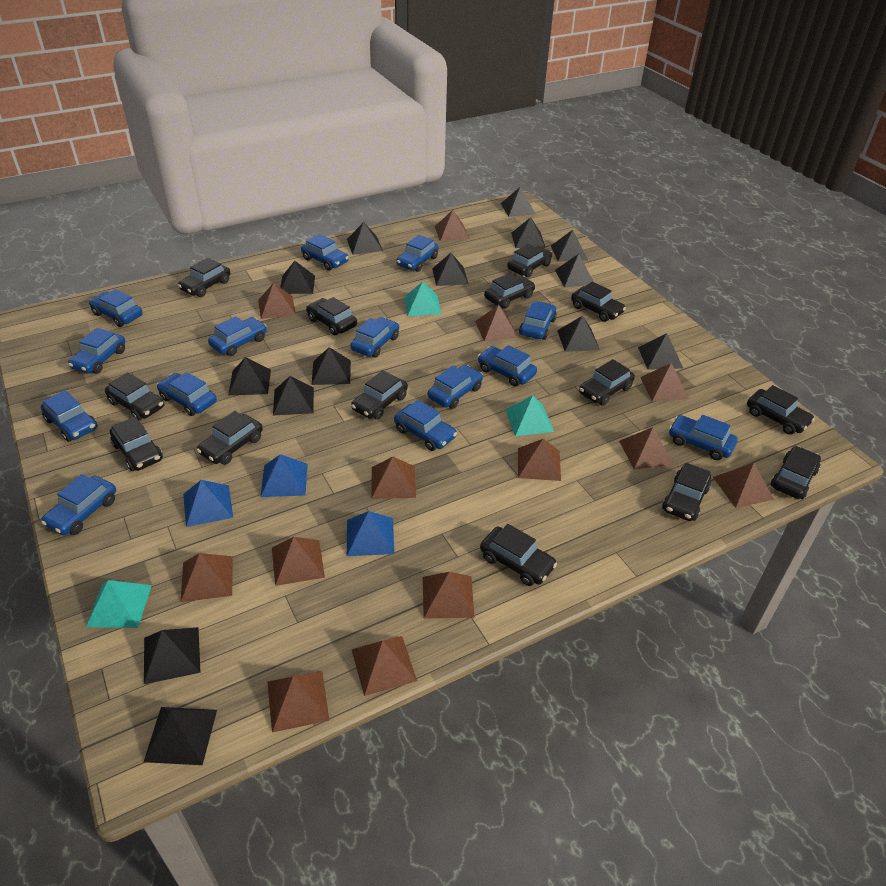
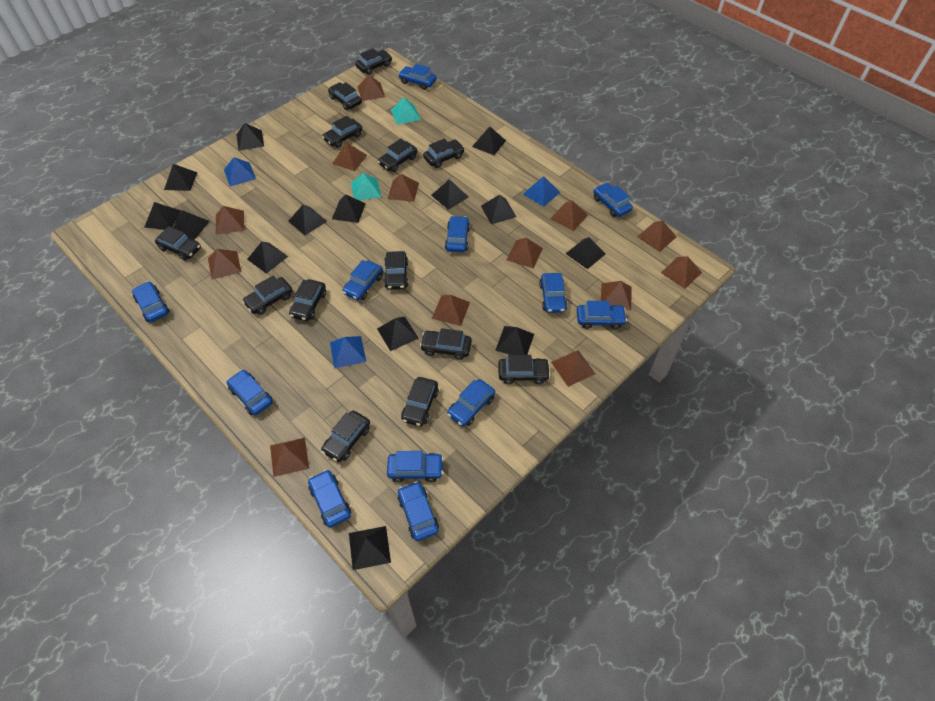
black car: 14 -> 13
blue car: 14 -> 12
turquoise pyramid: 3 -> 2

